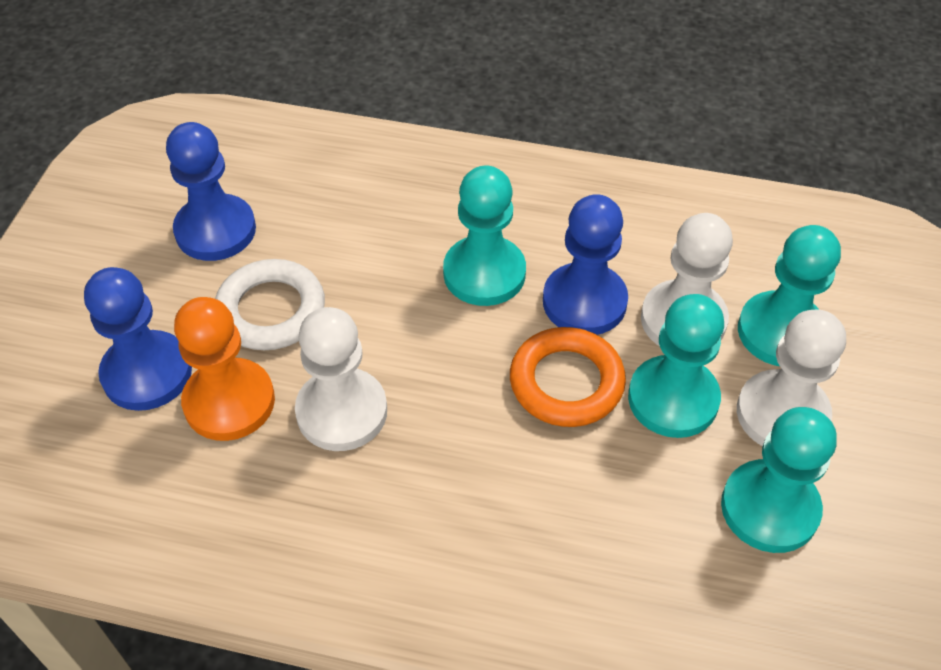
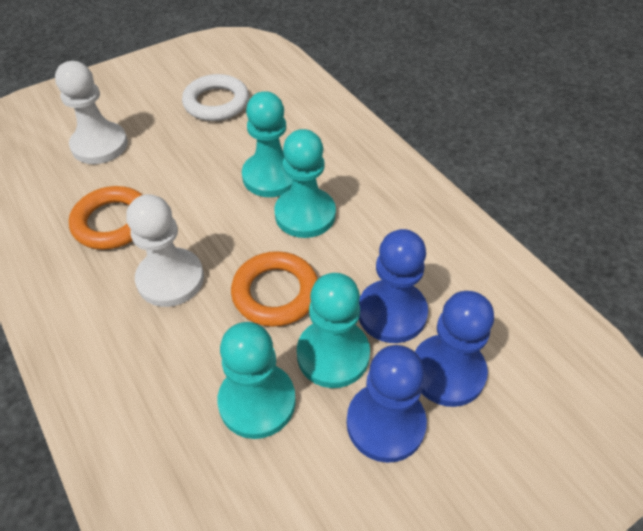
orange pawn: 1 -> 0
orange ring: 1 -> 2
white pawn: 3 -> 2

